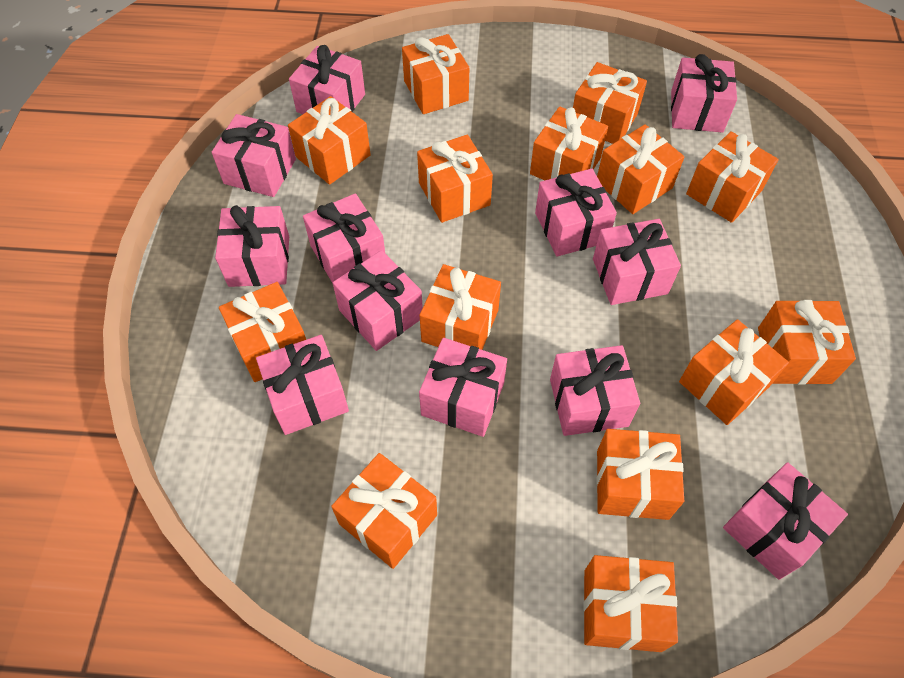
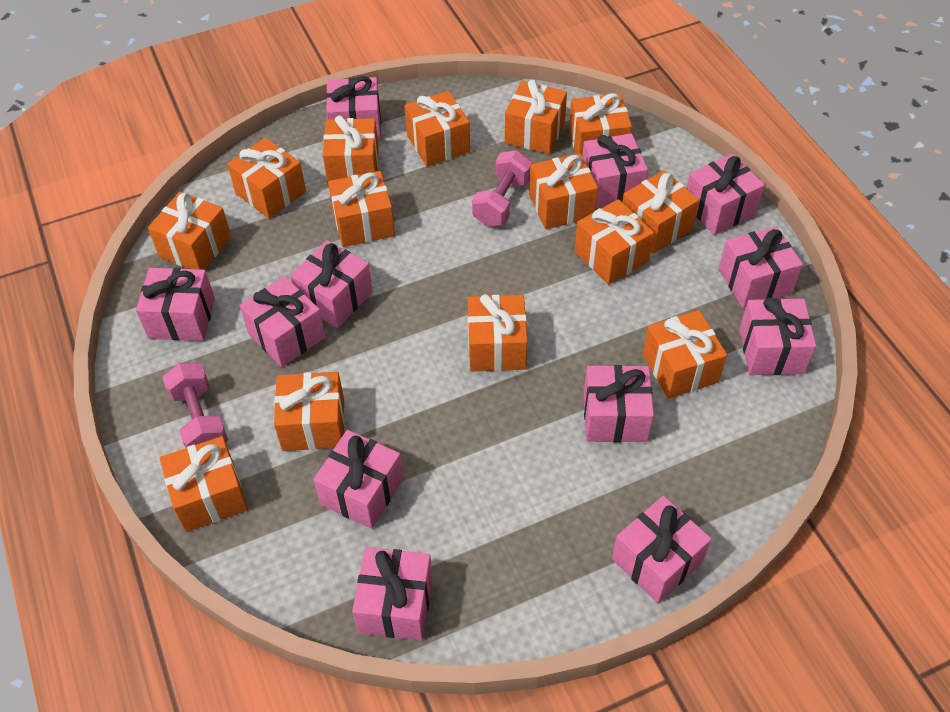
pink dumbbell: 0 -> 2

